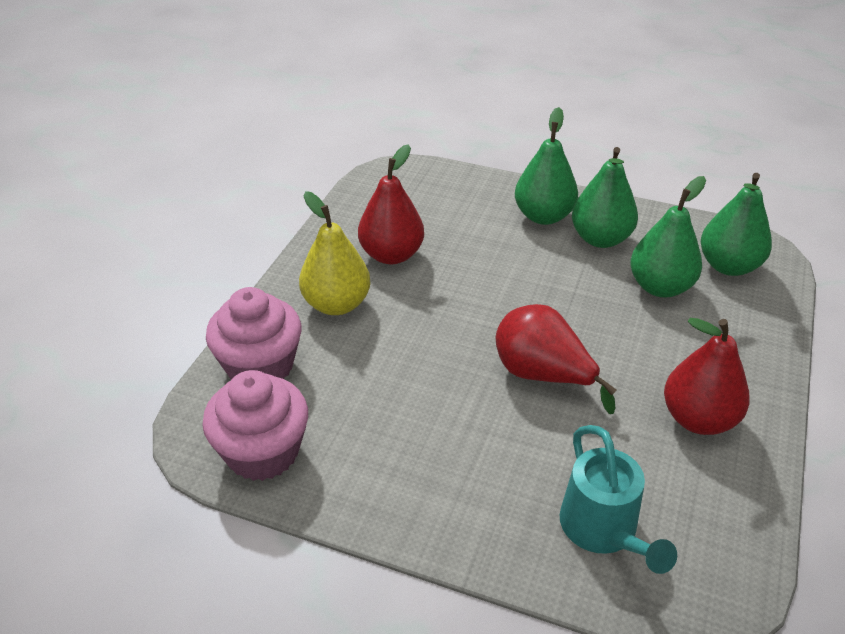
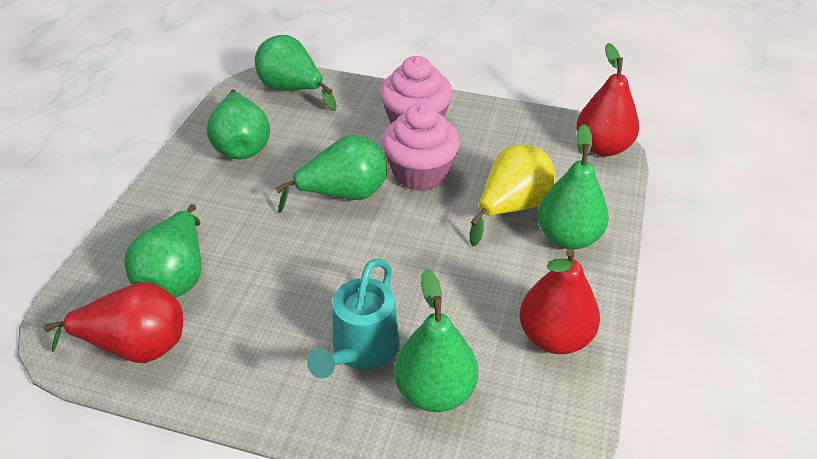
green pear: 4 -> 6

